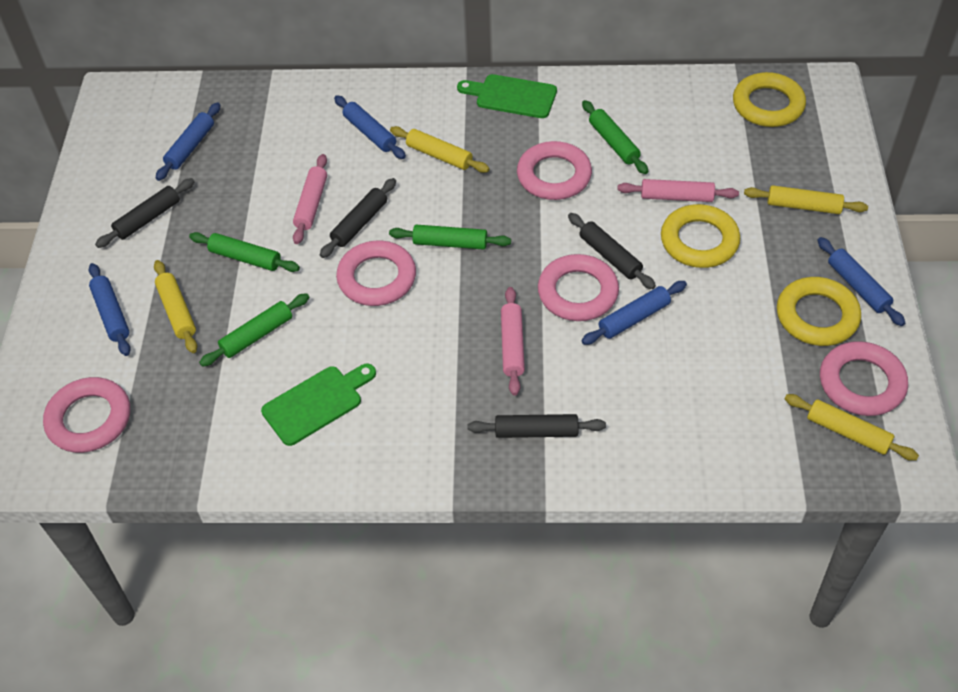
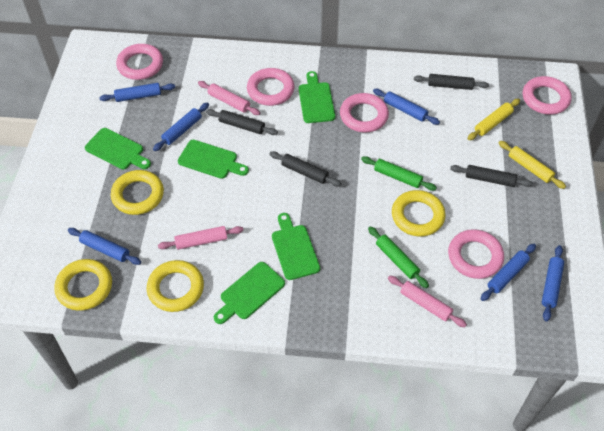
blue rolling pin: 5 -> 6
green cutting board: 2 -> 5
green rolling pin: 4 -> 2
yellow ring: 3 -> 4
yellow rolling pin: 4 -> 2

